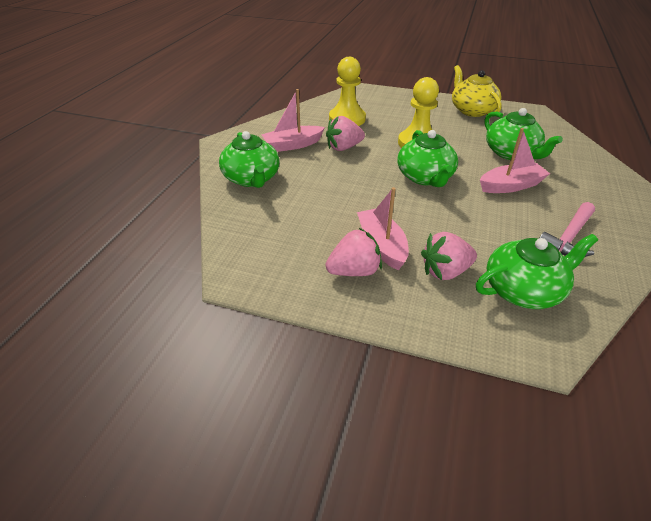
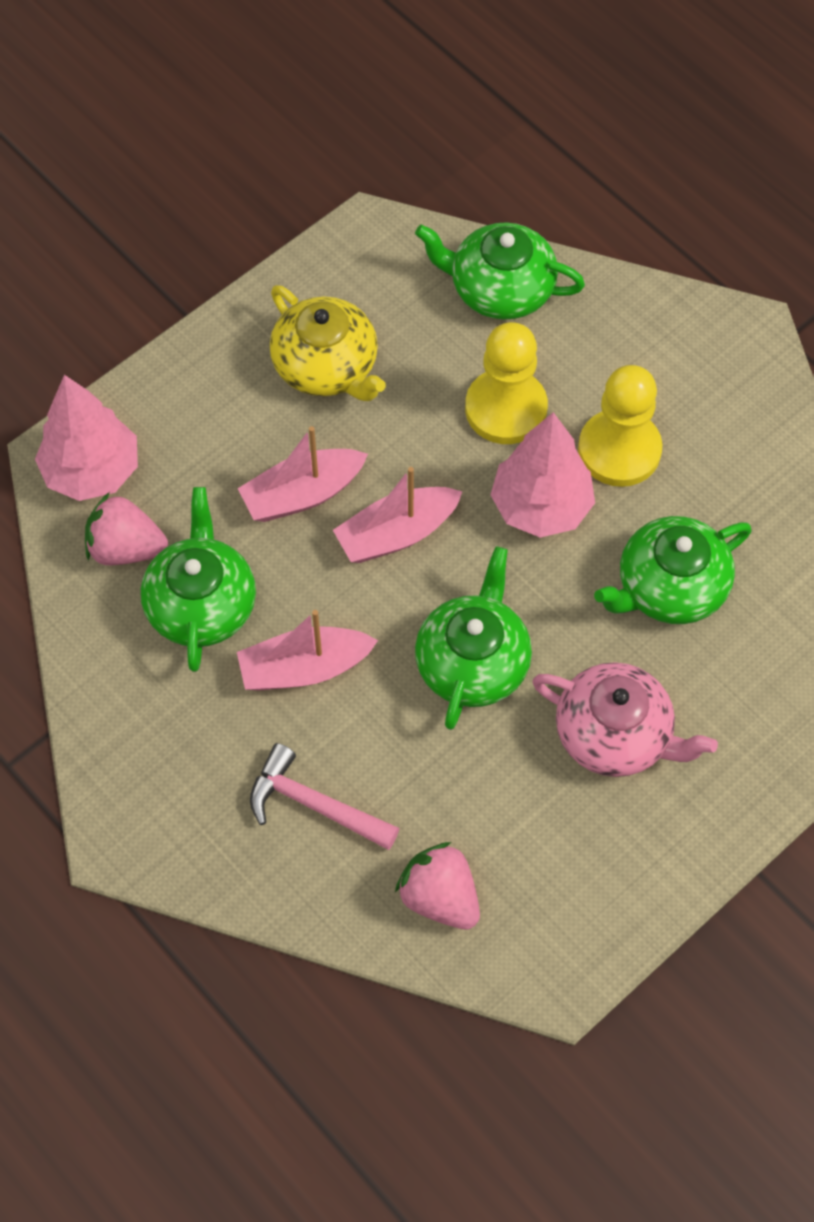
pink strawberry: 3 -> 2
pink teapot: 0 -> 1
pink tree: 0 -> 2

